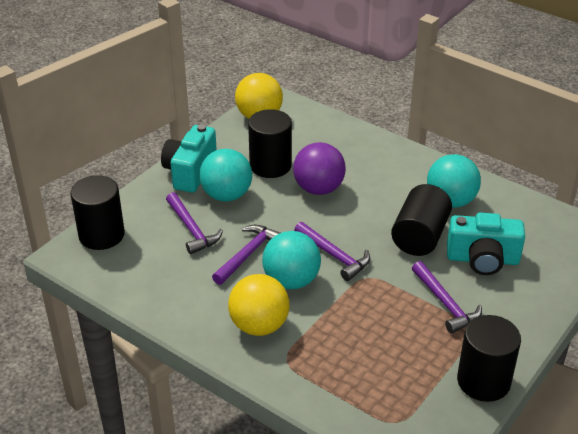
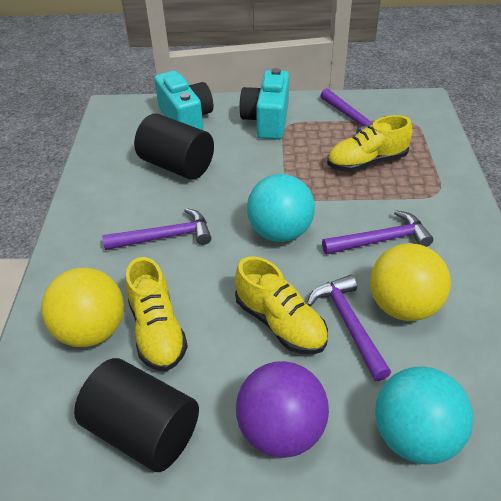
black cylinder: 4 -> 2
turquoise ball: 3 -> 2
yellow shoe: 0 -> 3

